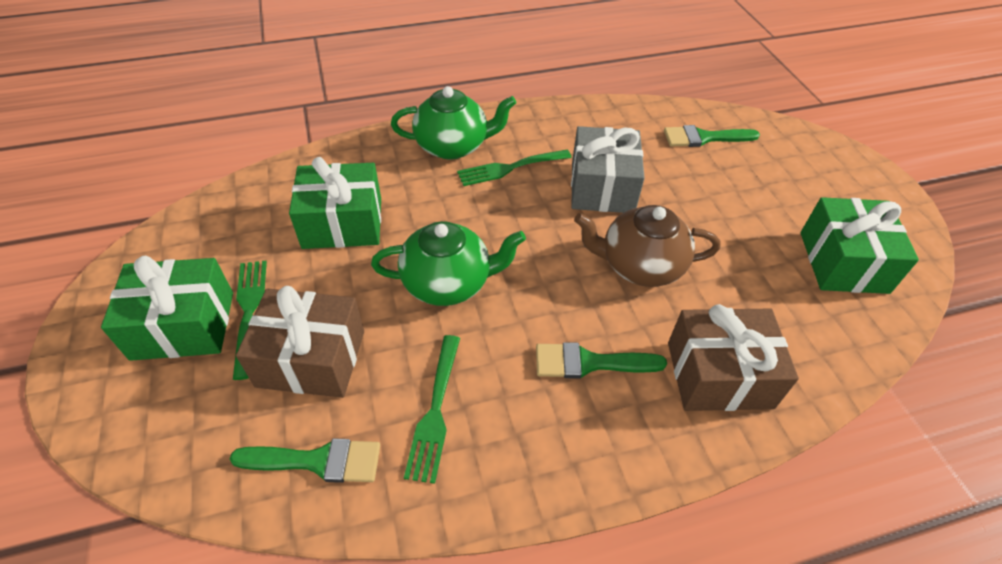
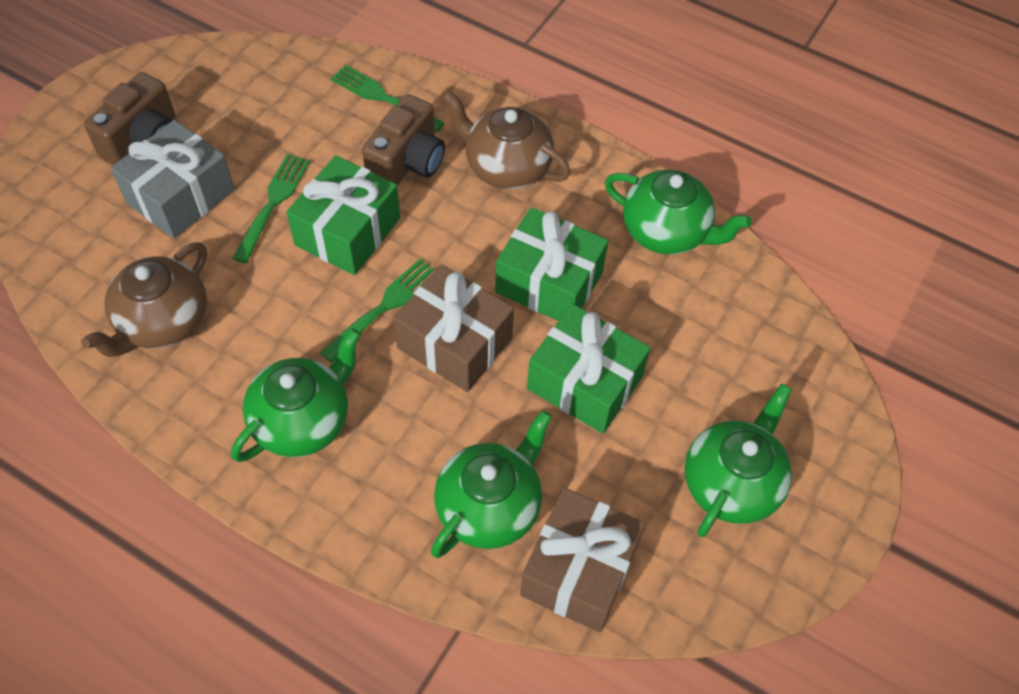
brown camera: 0 -> 2
brown teapot: 1 -> 2
green brush: 3 -> 0
green teapot: 2 -> 4

